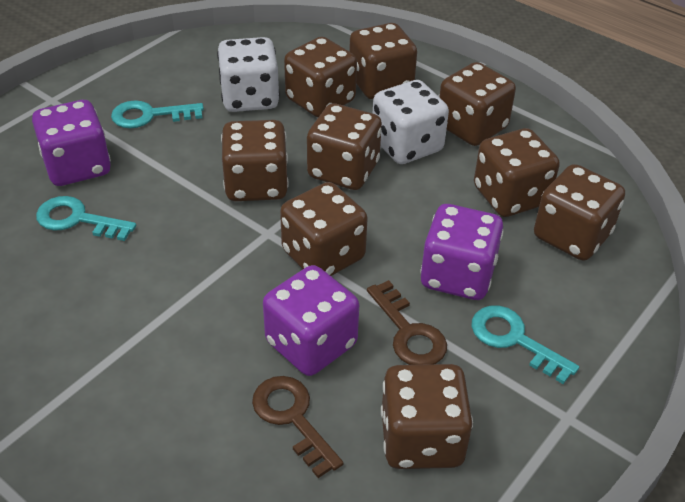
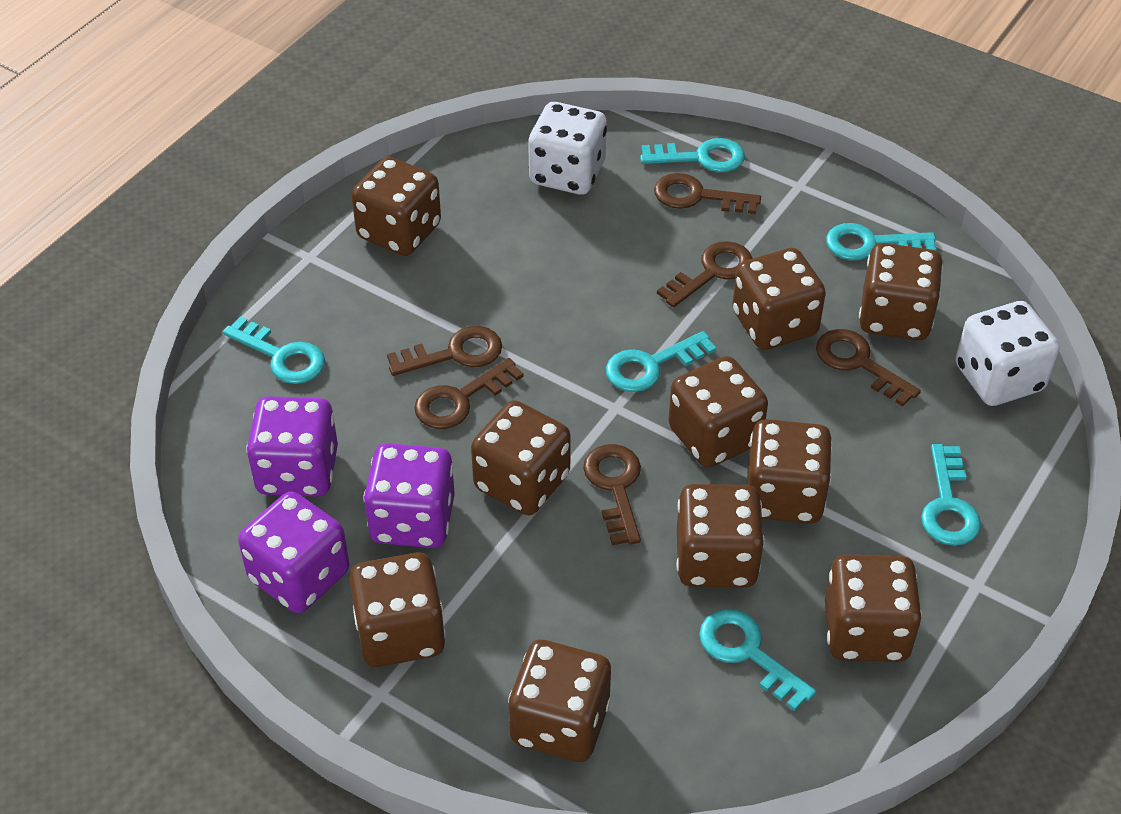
brown dice: 9 -> 10
brown key: 2 -> 6
turquoise key: 3 -> 6

